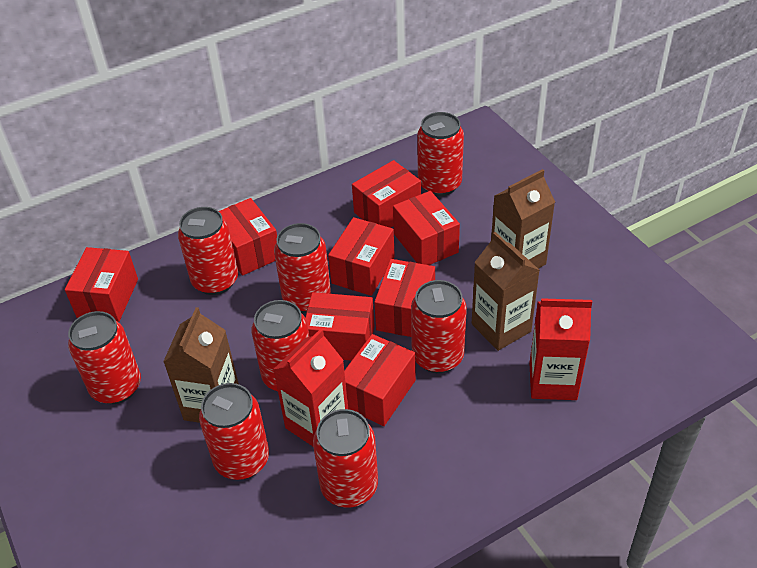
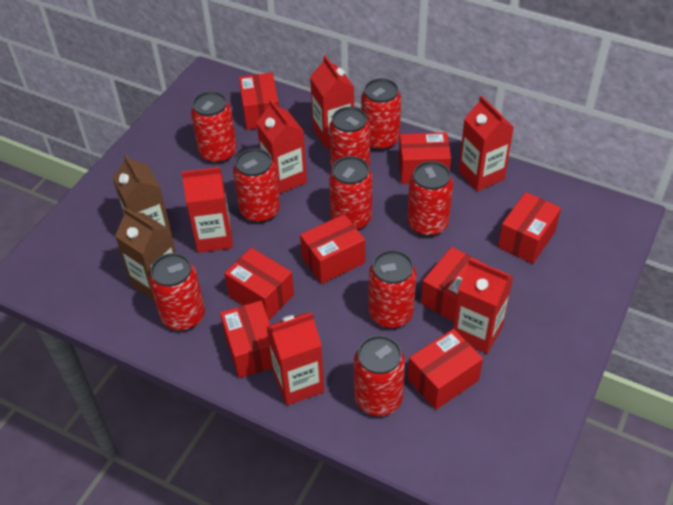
brown carton: 3 -> 2
red can: 8 -> 9
red carton: 2 -> 6

